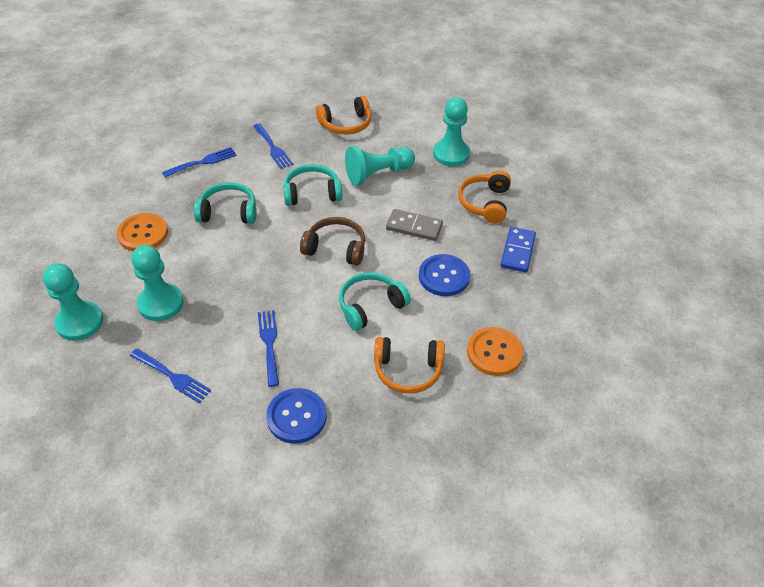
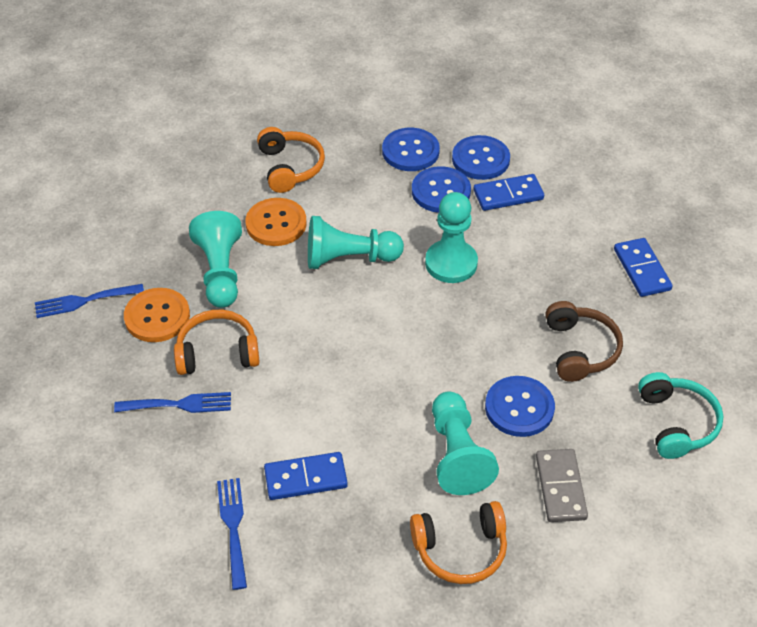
blue button: 2 -> 4
blue domino: 1 -> 3
blue fork: 4 -> 3
turquoise headphones: 3 -> 1

